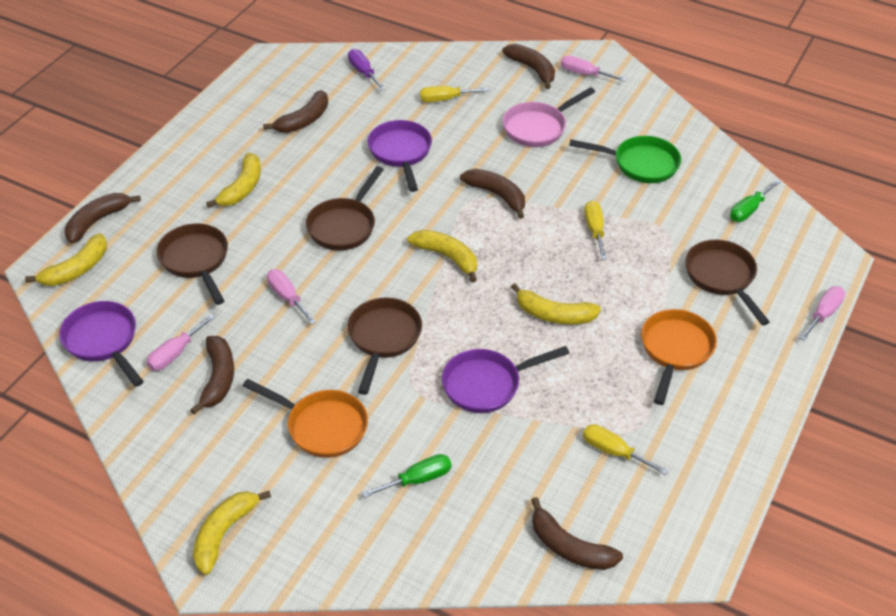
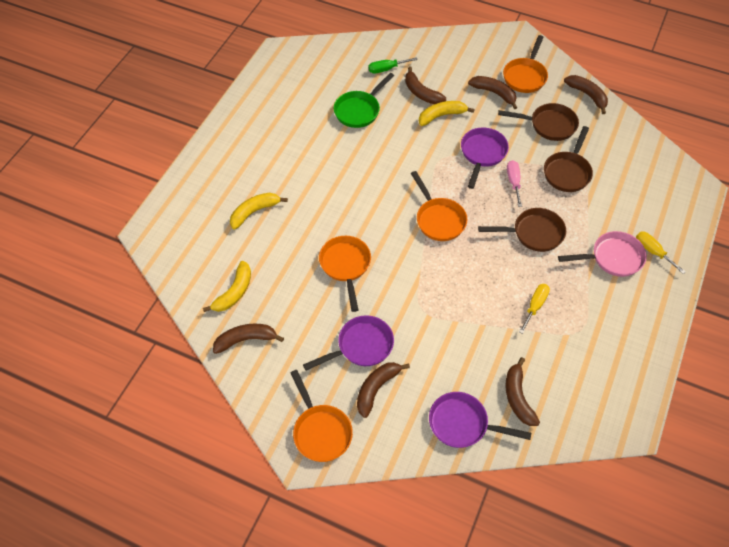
brown pan: 4 -> 3
green screwdriver: 2 -> 1
orange pan: 2 -> 4
pink screwdriver: 4 -> 1
purple screwdriver: 1 -> 0
yellow banana: 5 -> 3
yellow screwdriver: 3 -> 2

